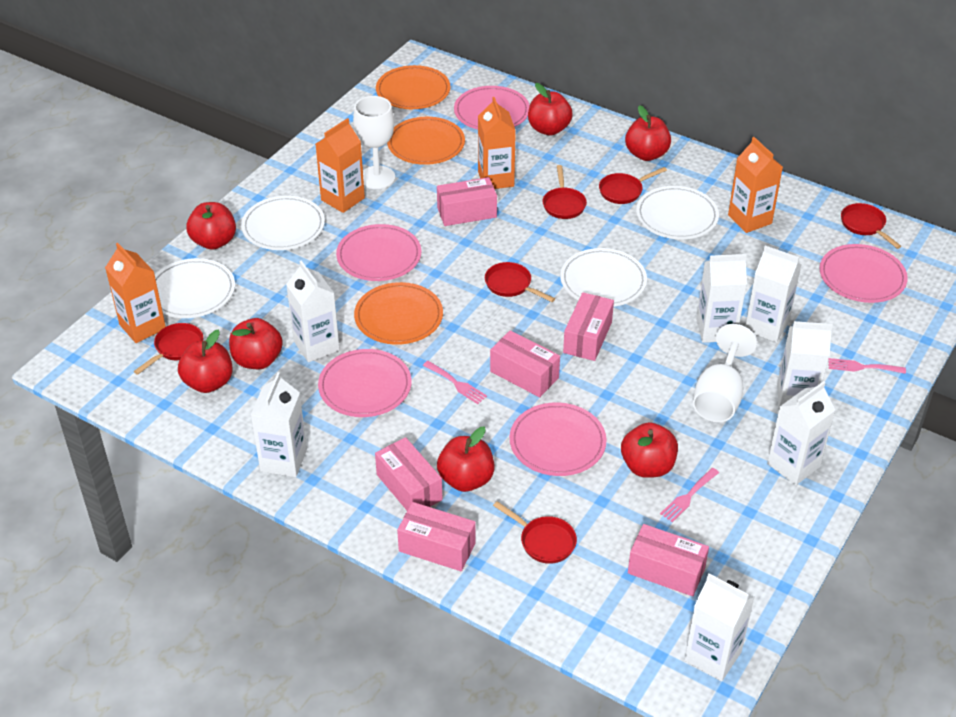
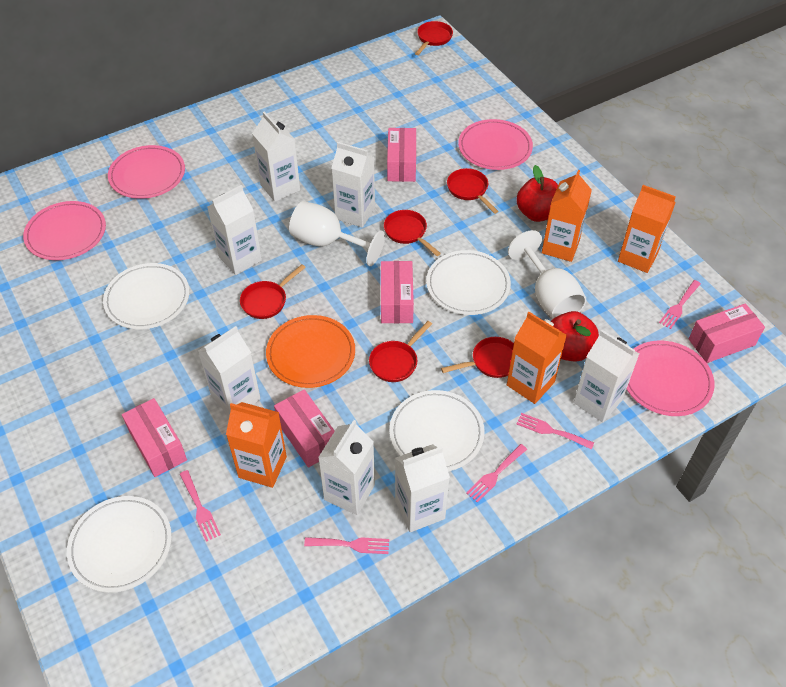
orange plate: 3 -> 1
pink box: 6 -> 5
pink fork: 3 -> 5
pink plate: 5 -> 4
red apple: 7 -> 2

